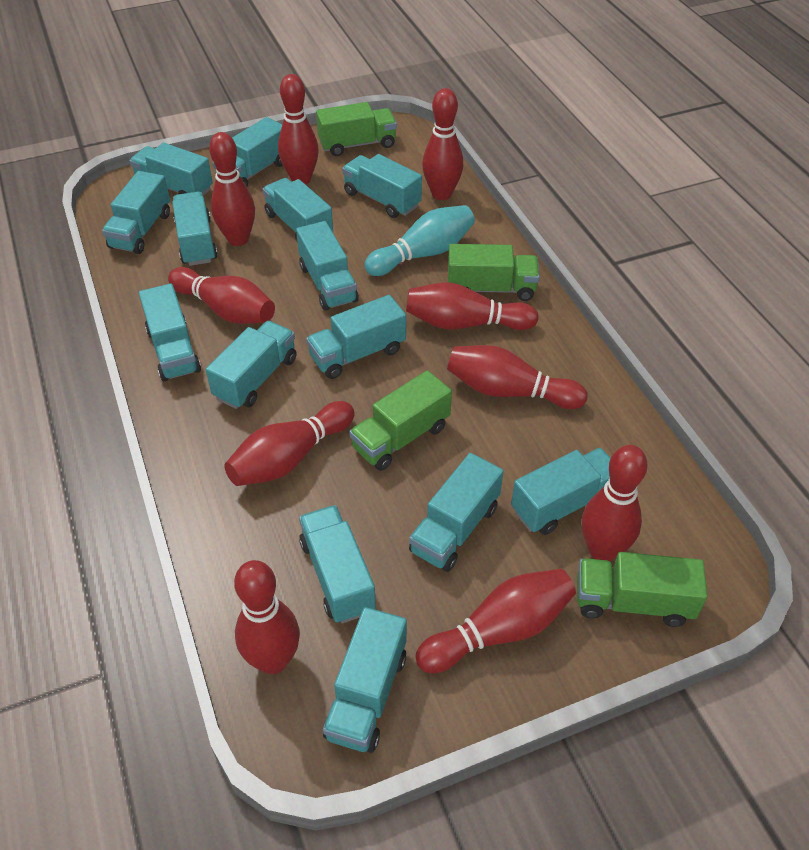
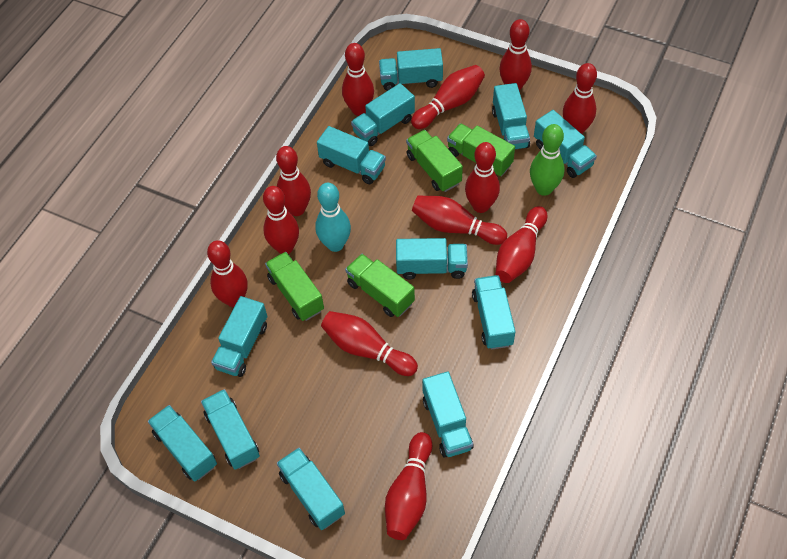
green bowling pin: 0 -> 1
red bowling pin: 10 -> 12
turquoise truck: 14 -> 12

